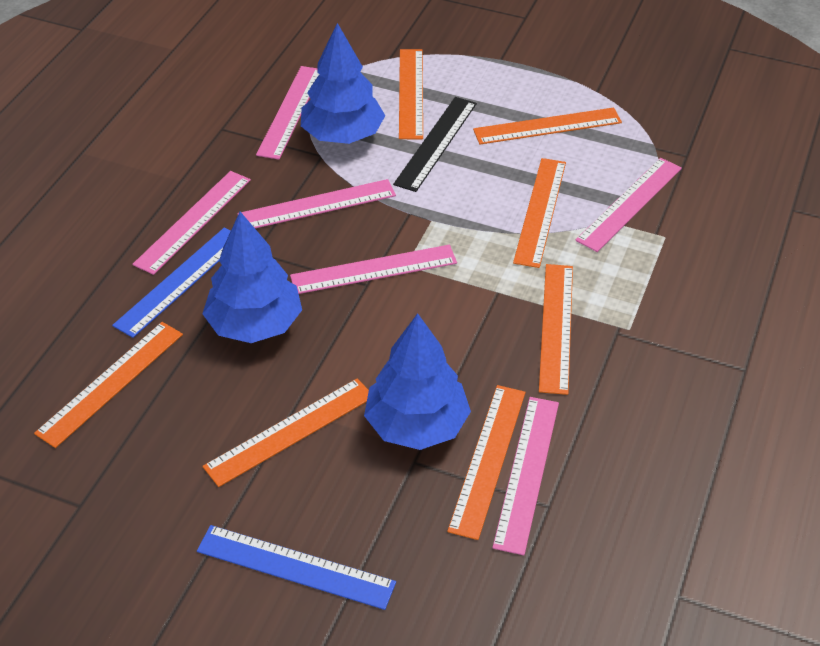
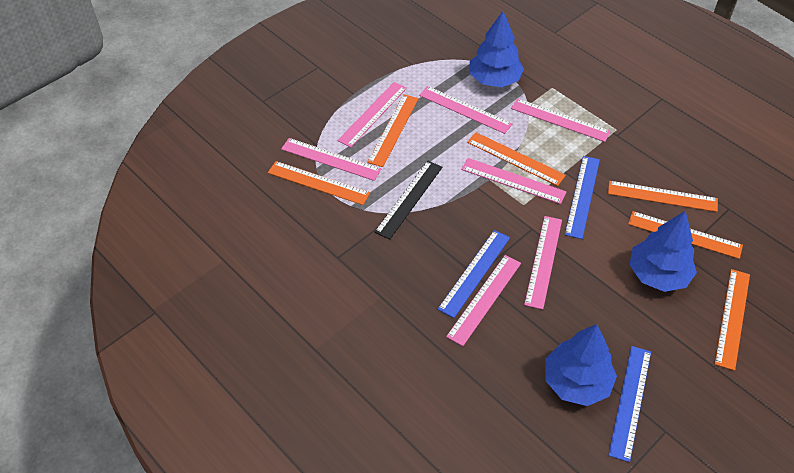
blue ruler: 2 -> 3
orange ruler: 7 -> 6
pink ruler: 6 -> 7

